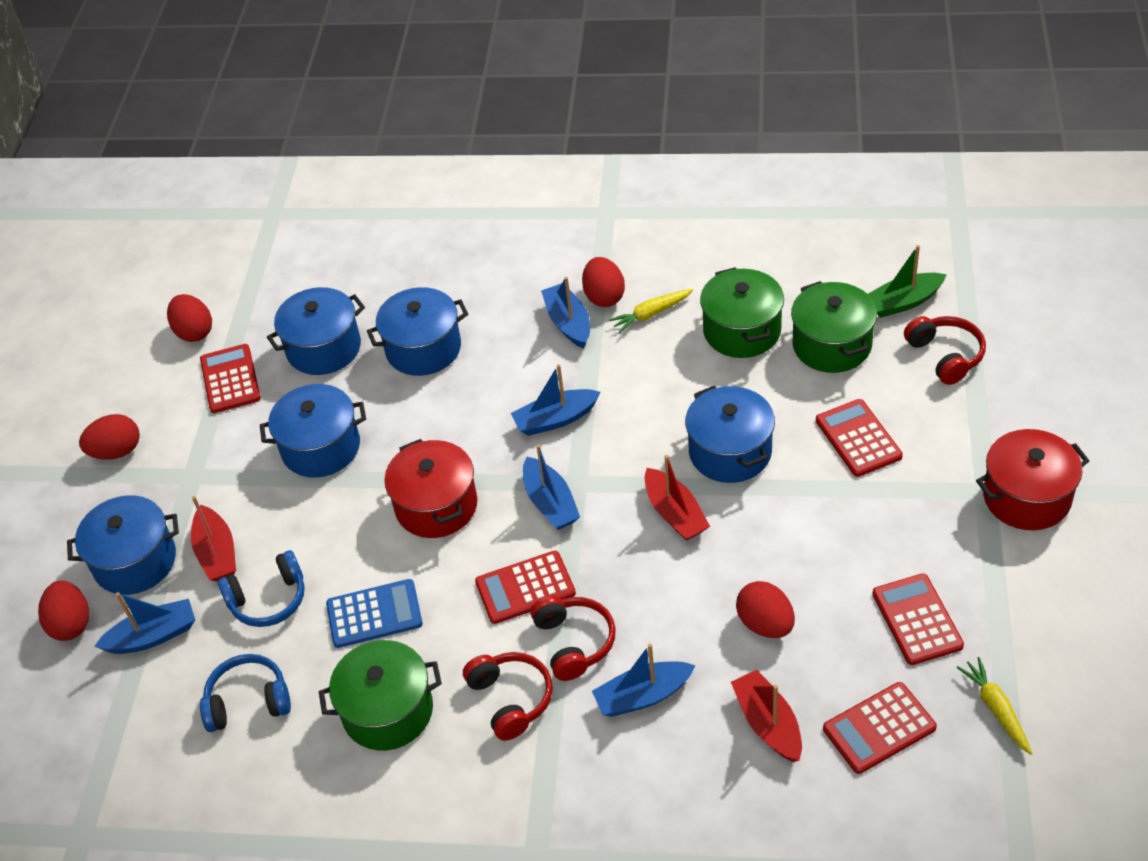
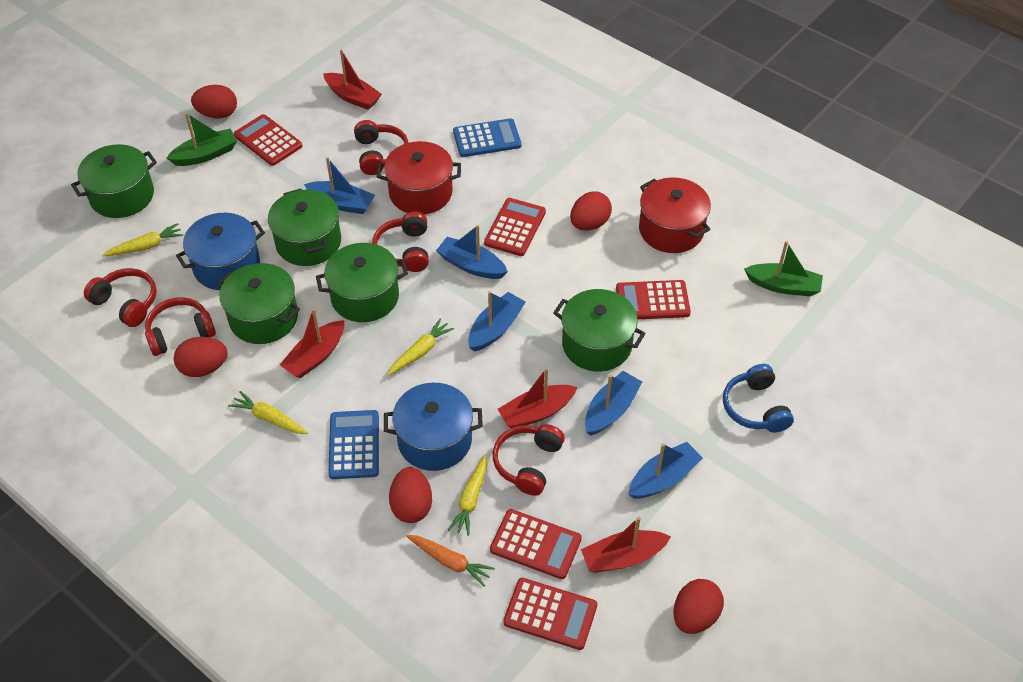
blue calculator: 1 -> 2
blue headphones: 2 -> 1
blue pot: 5 -> 2
green boat: 1 -> 2
green pot: 3 -> 5
orange carrot: 0 -> 1
red boat: 3 -> 4
red headphones: 3 -> 5
yellow carrot: 2 -> 4

